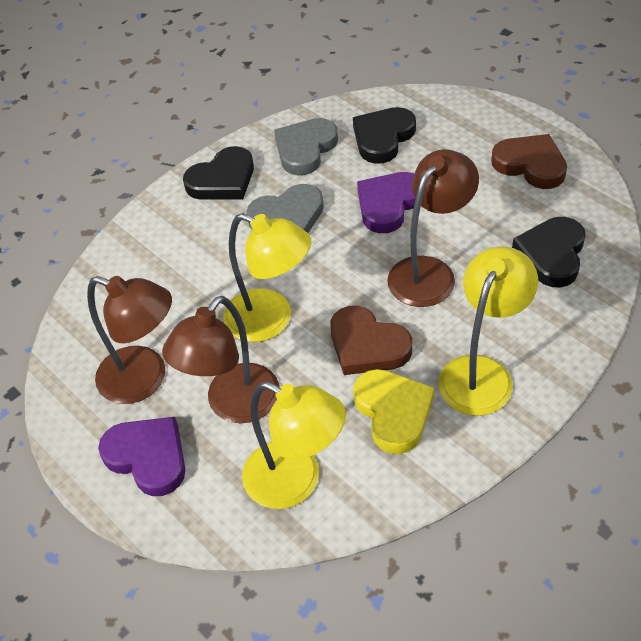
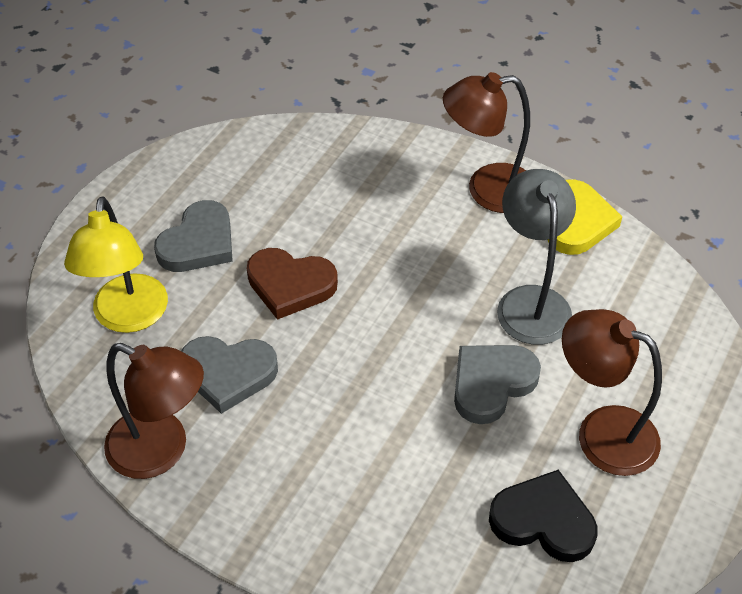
black heart: 3 -> 1
brown heart: 2 -> 1
grey heart: 2 -> 3
grey lamp: 0 -> 1
purple heart: 2 -> 0
yellow lamp: 3 -> 1

